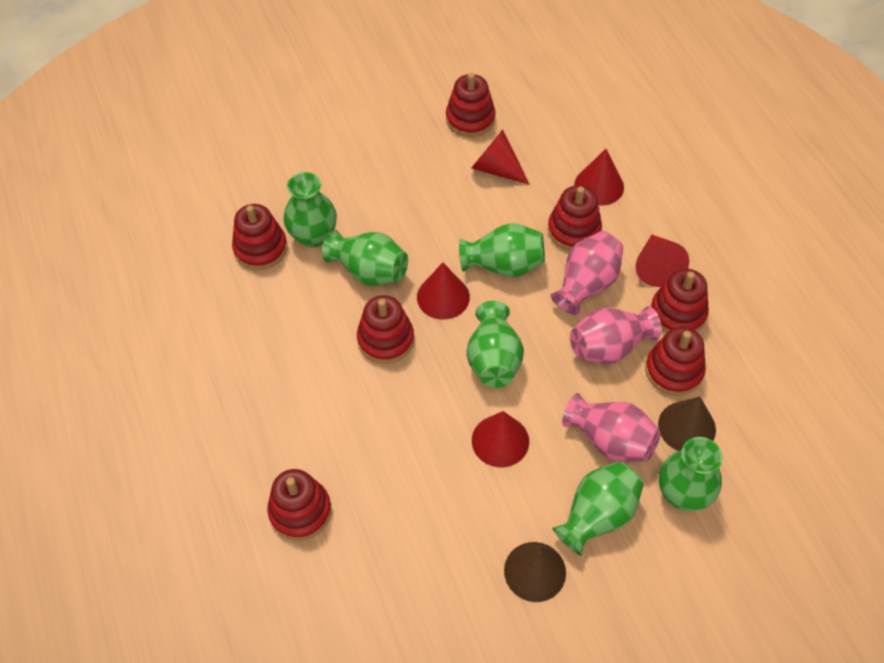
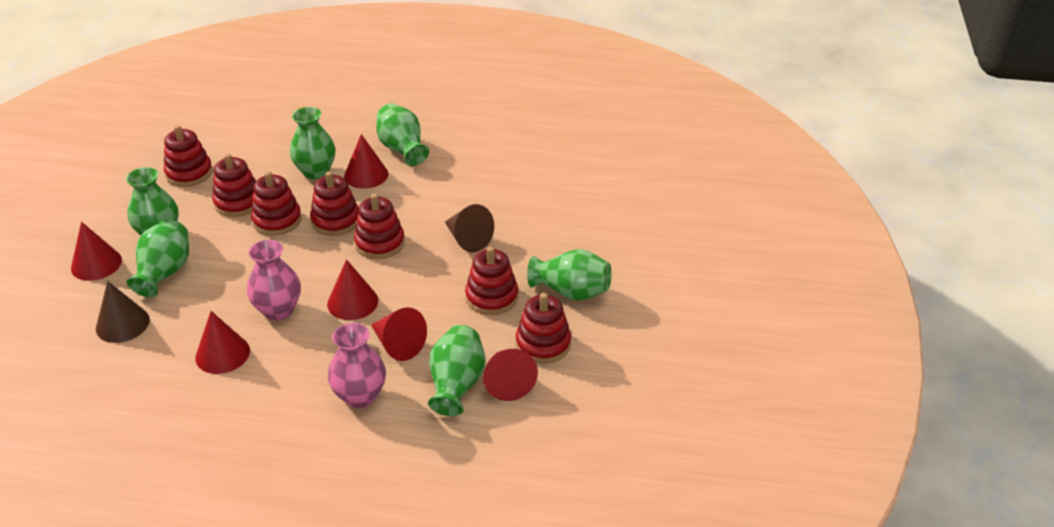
pink vase: 3 -> 2
red cone: 5 -> 6

